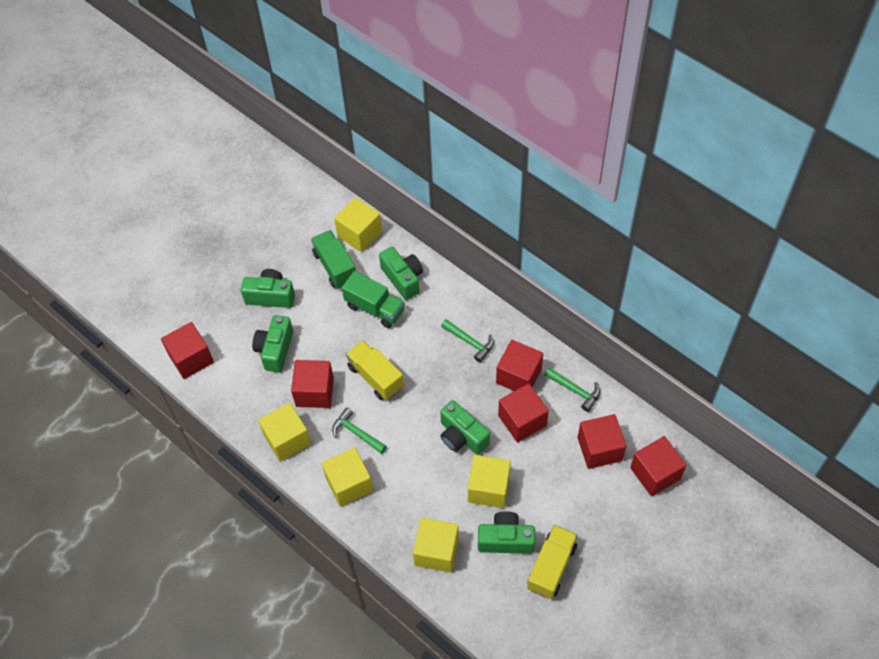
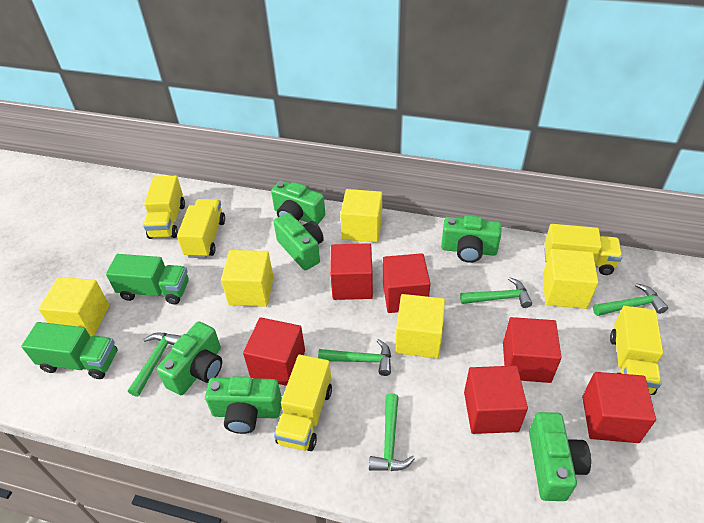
green camera: 5 -> 6
green hammer: 3 -> 5
yellow truck: 2 -> 5

